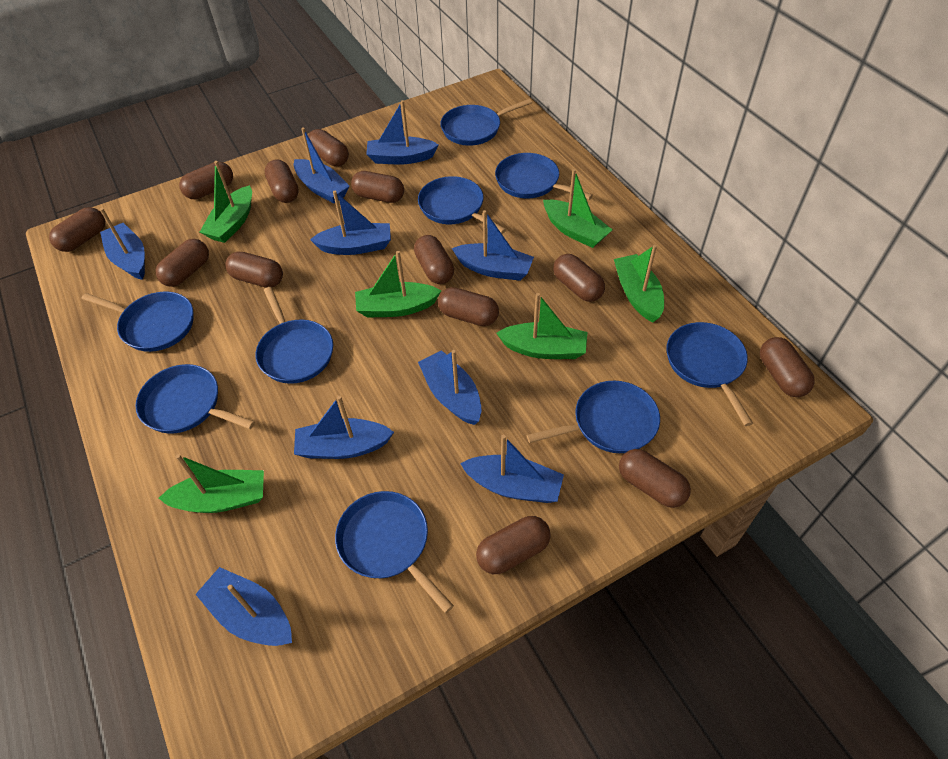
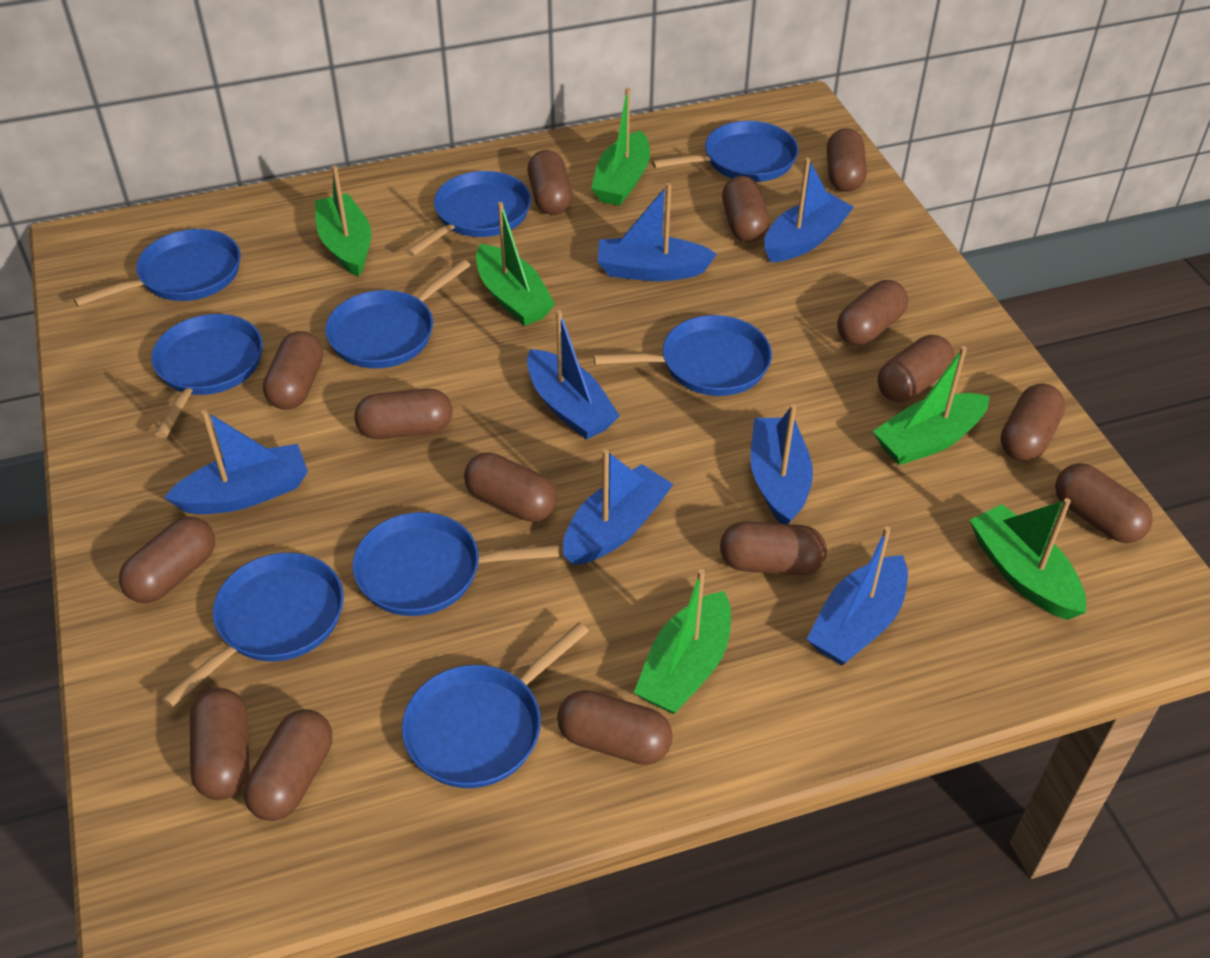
blue boat: 9 -> 7
brown capsule: 13 -> 15

